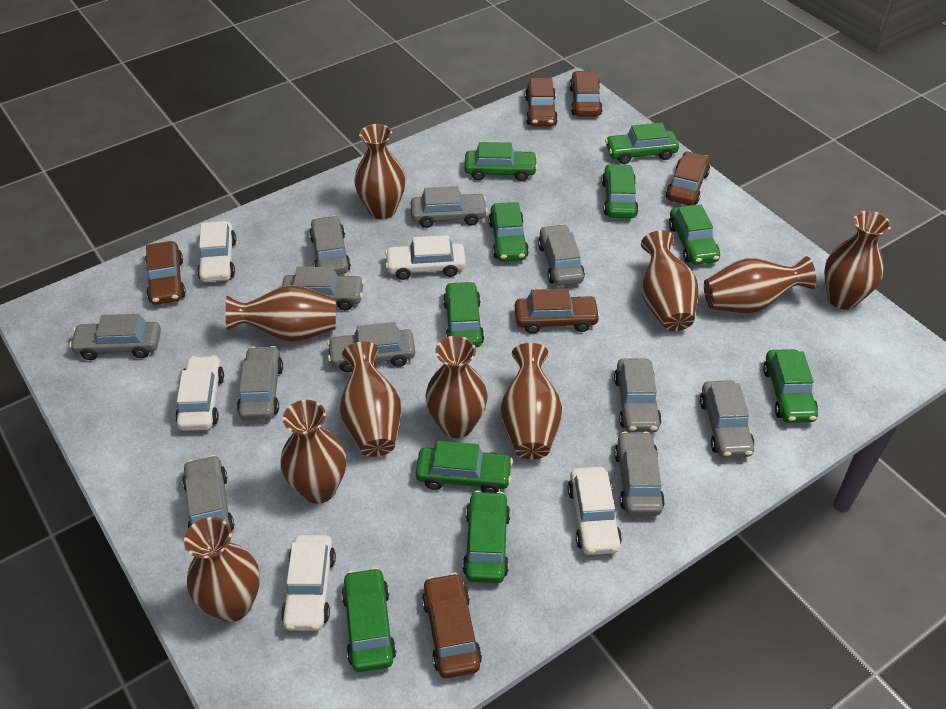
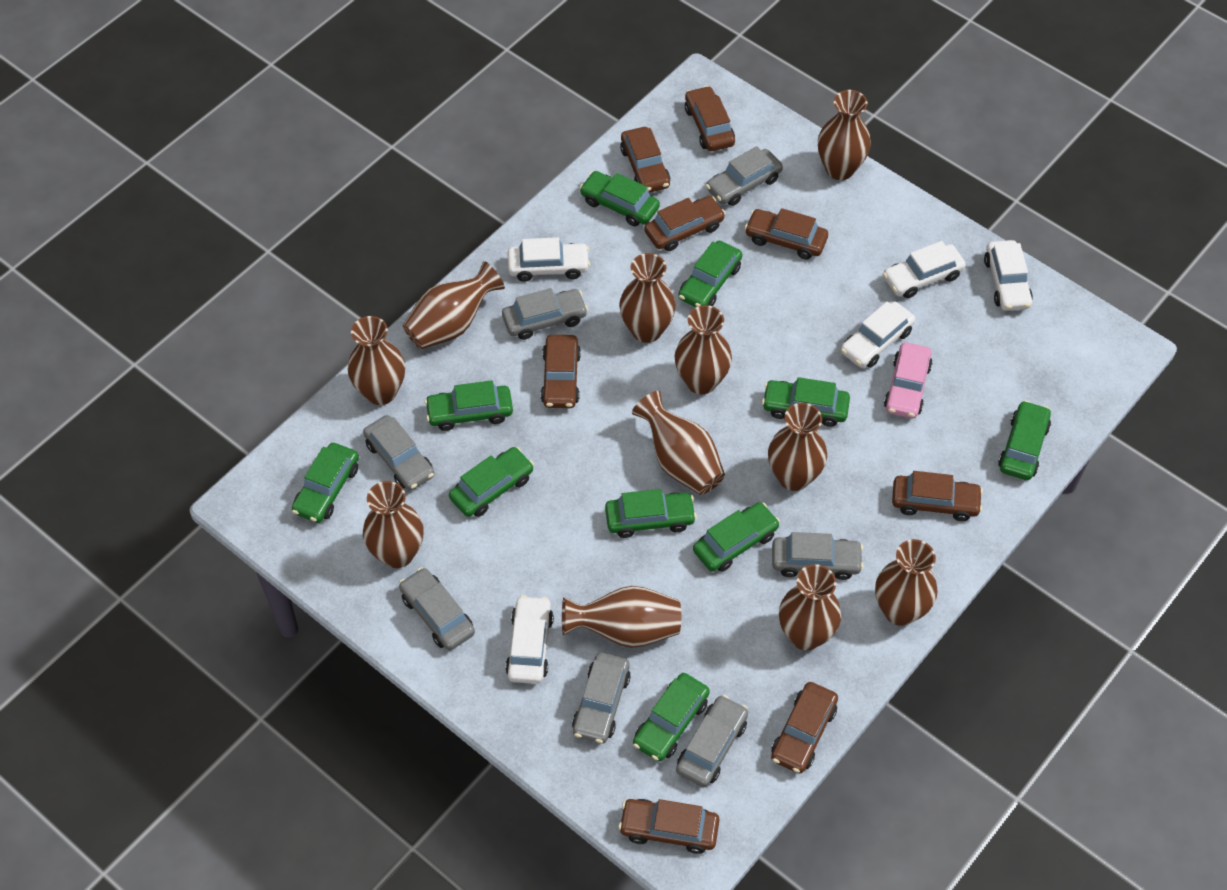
brown car: 6 -> 8
brown vase: 10 -> 11
grey car: 11 -> 7
pink car: 0 -> 1

